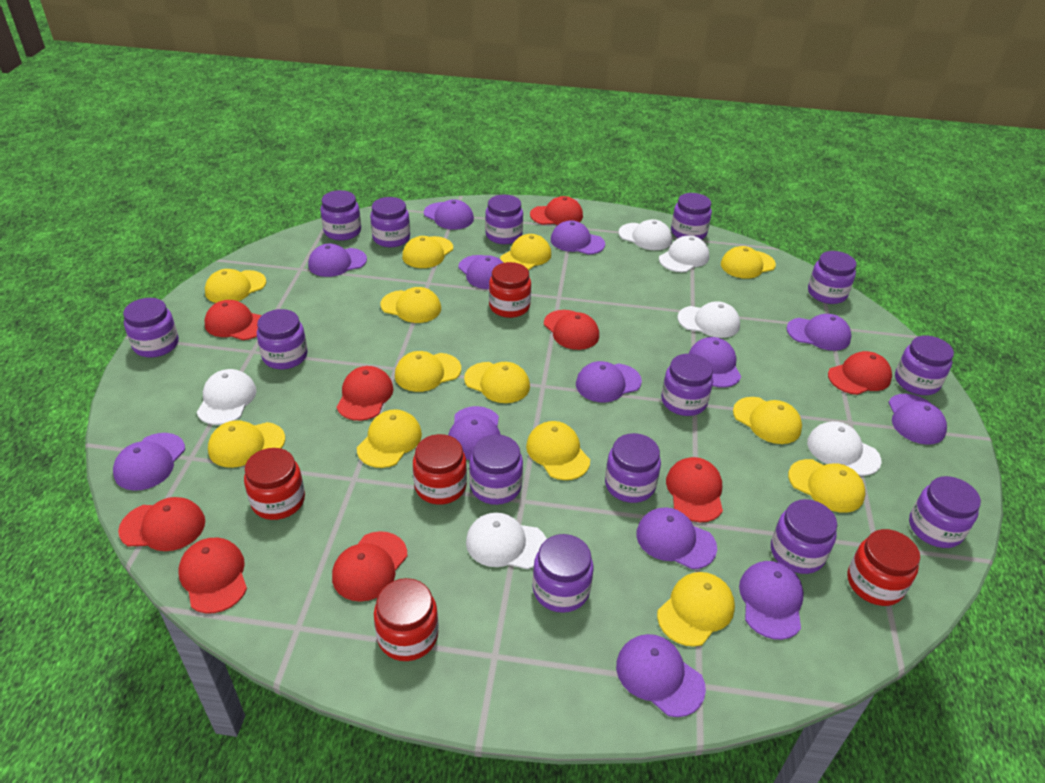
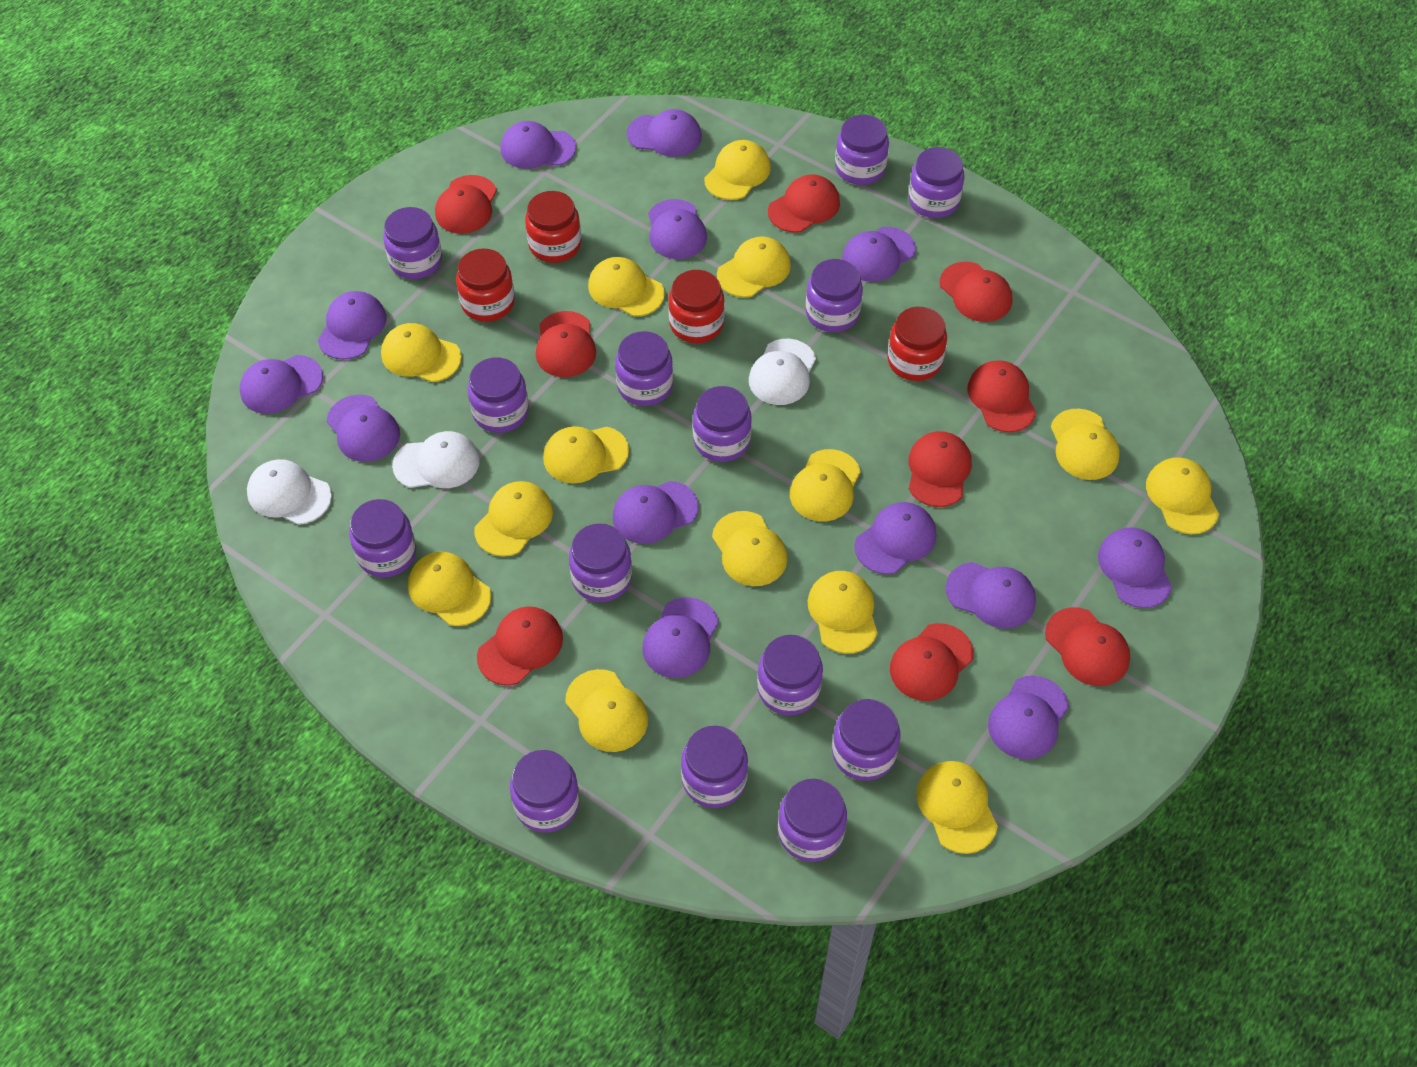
red jar: 5 -> 4
white cap: 6 -> 3
yellow cap: 13 -> 14

